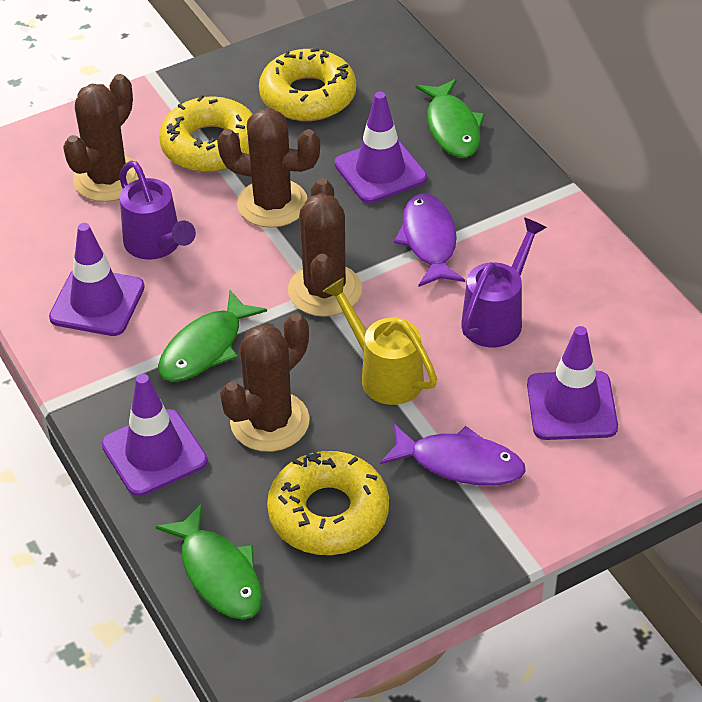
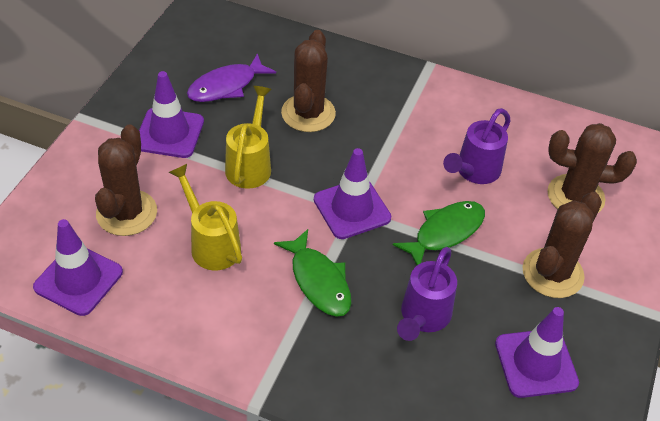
green fish: 3 -> 2
purple fish: 2 -> 1
yellow donut: 3 -> 0
yellow watering can: 1 -> 2

